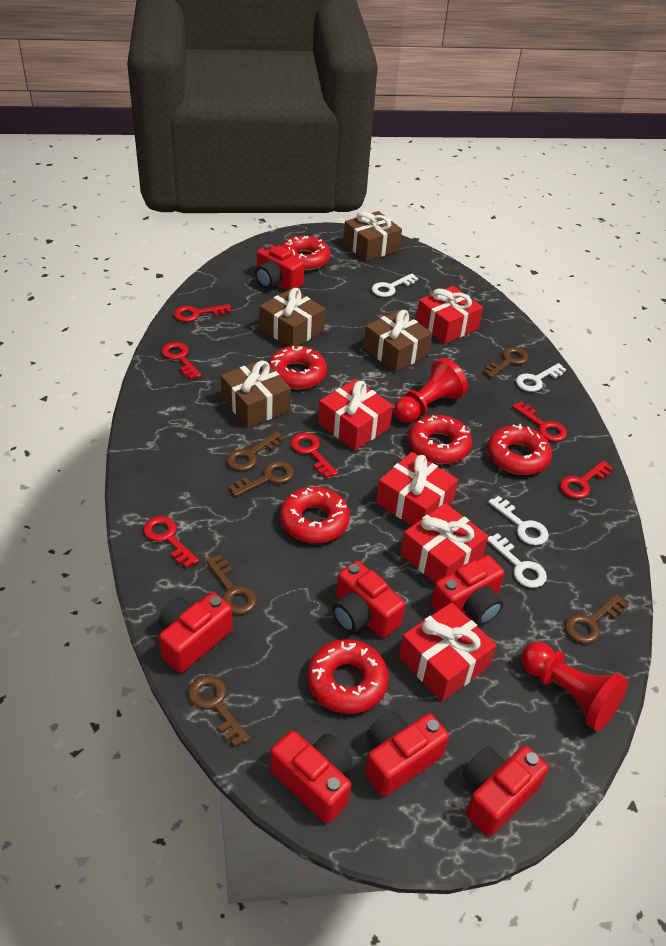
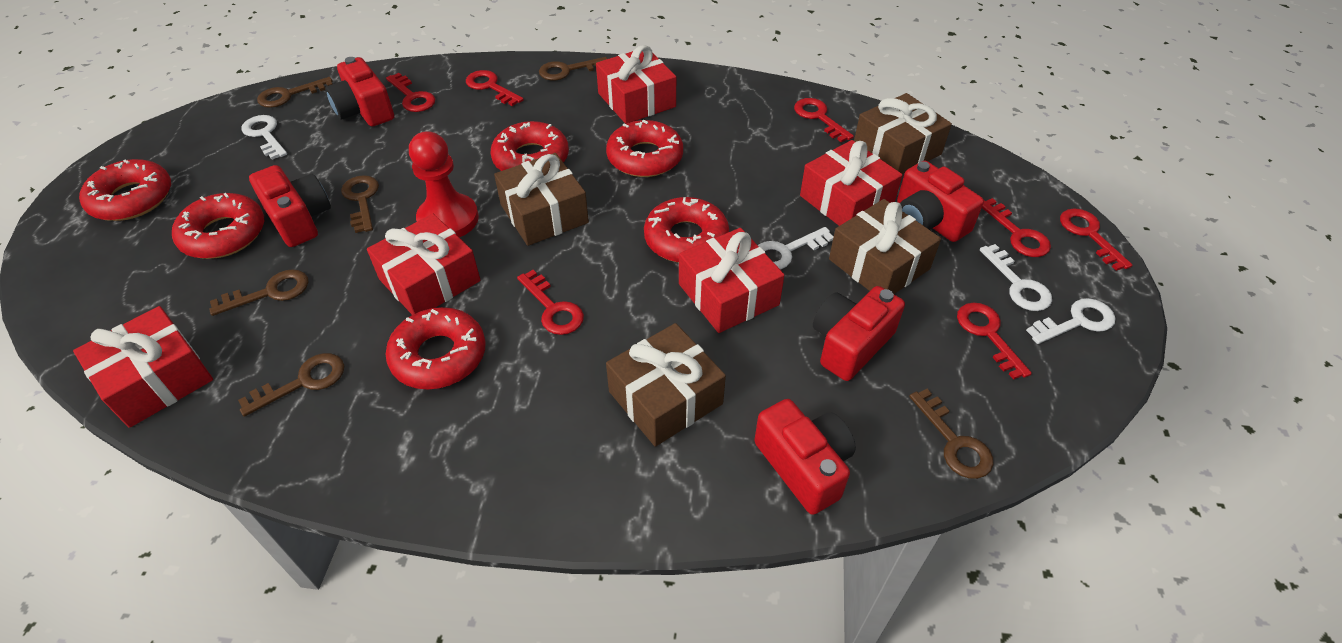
red camera: 7 -> 5
red key: 6 -> 7
red pawn: 2 -> 1

